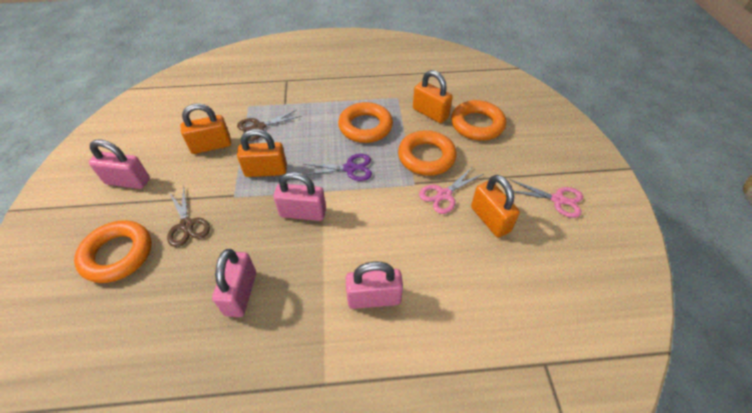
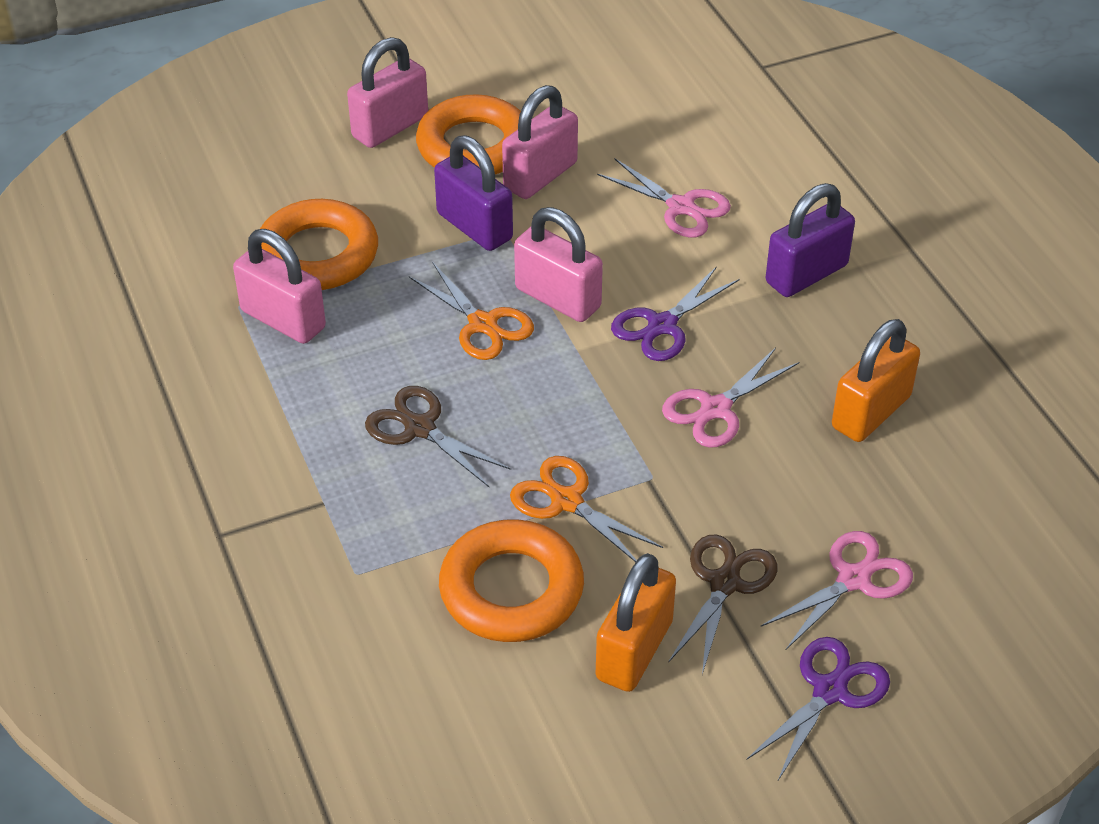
orange padlock: 4 -> 2
orange ring: 4 -> 3
orange scissors: 0 -> 2
pink scissors: 2 -> 3
purple padlock: 0 -> 2
purple scissors: 1 -> 2

